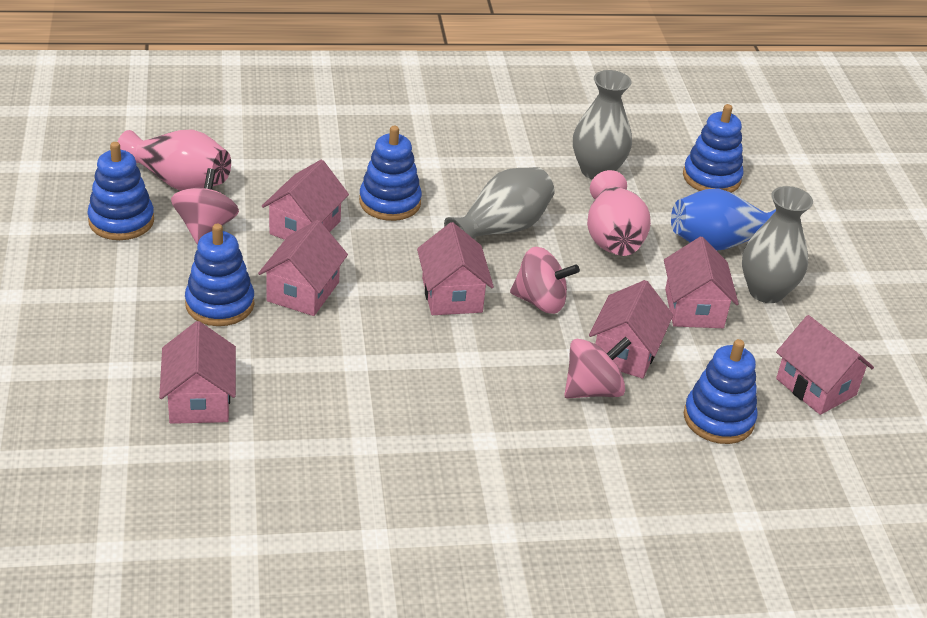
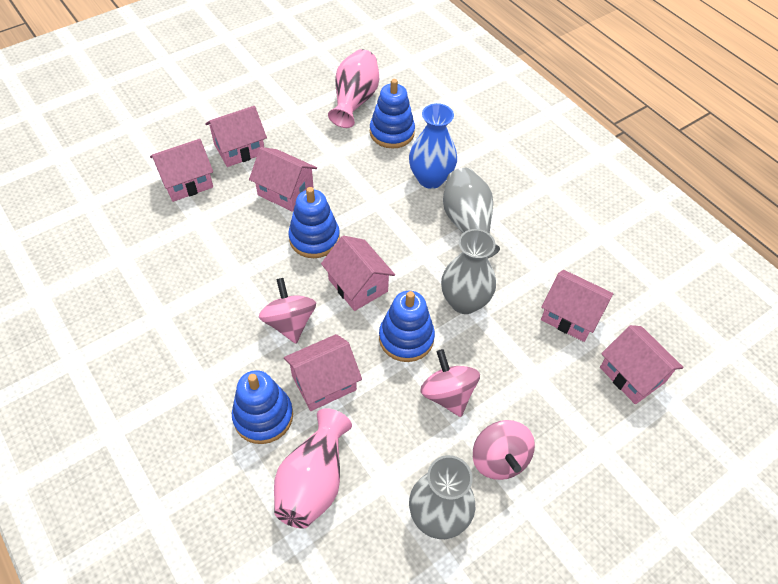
blue stacking toy: 5 -> 4

